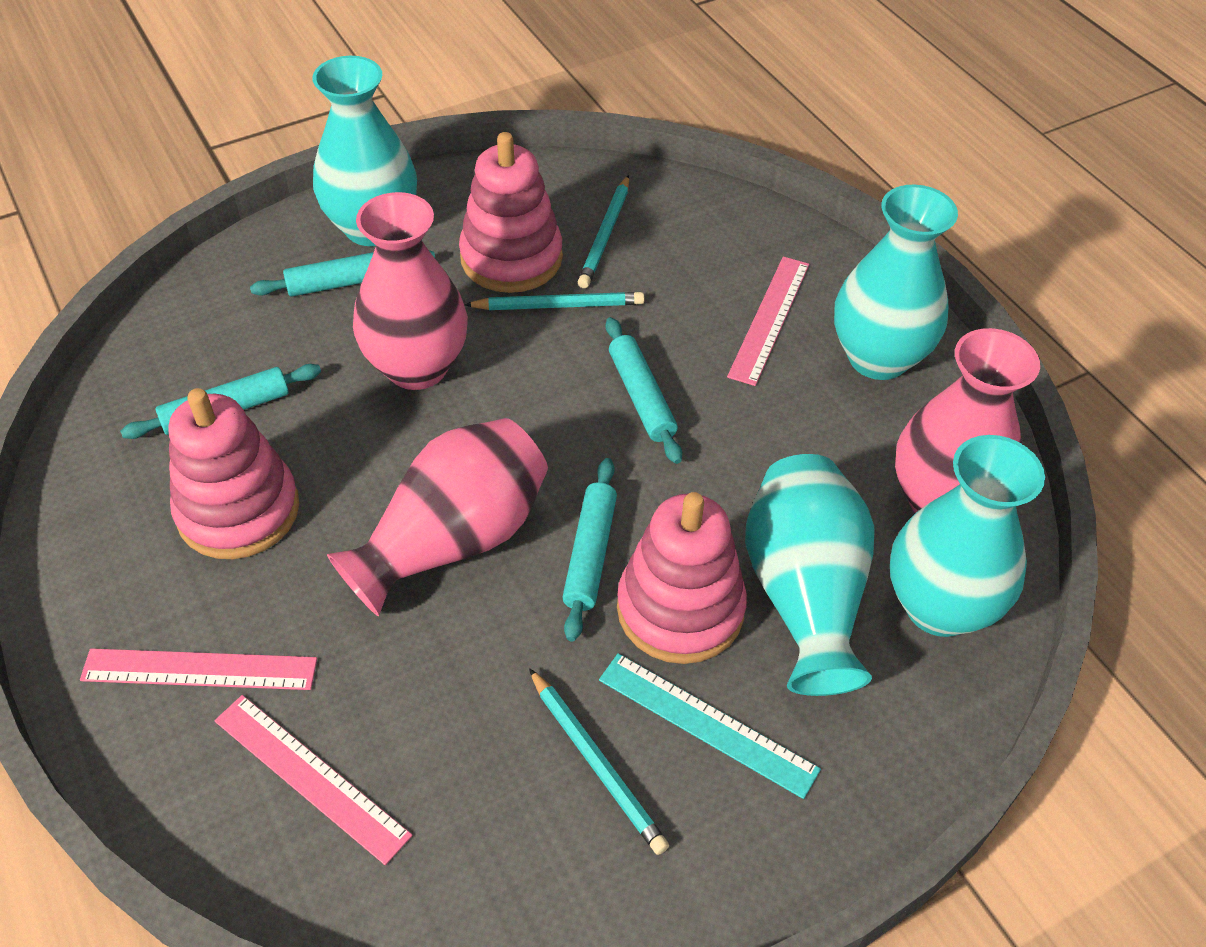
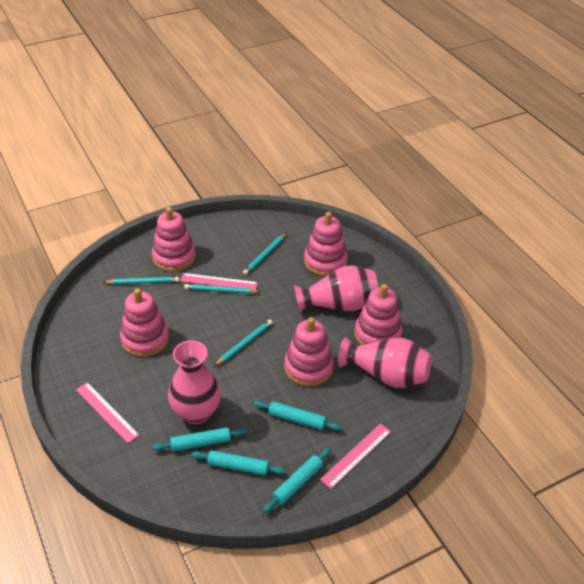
pink stacking toy: 3 -> 5
turquoise pencil: 3 -> 4
turquoise ruler: 1 -> 0
turquoise vase: 4 -> 0

